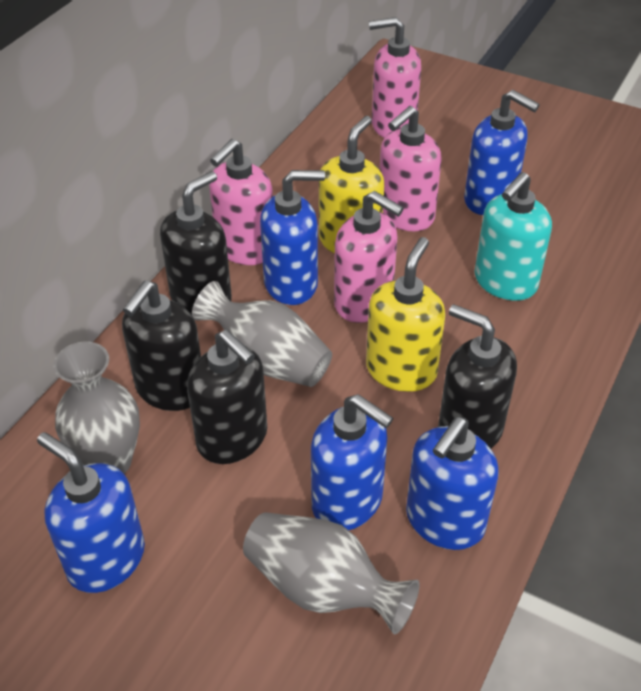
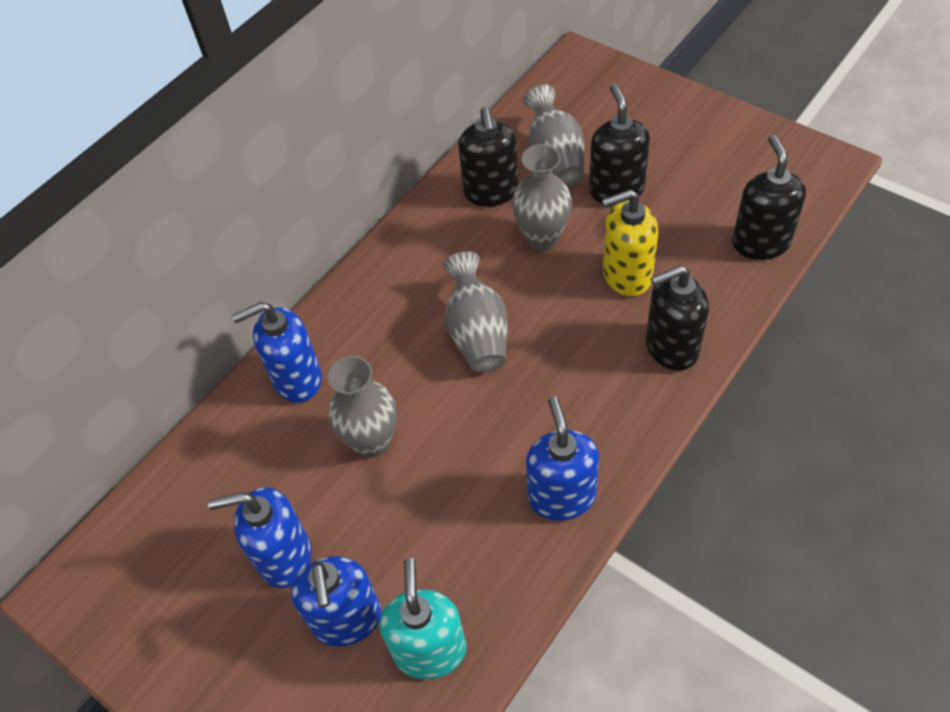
blue soap dispenser: 5 -> 4
grey vase: 3 -> 4
pink soap dispenser: 4 -> 0
yellow soap dispenser: 2 -> 1

